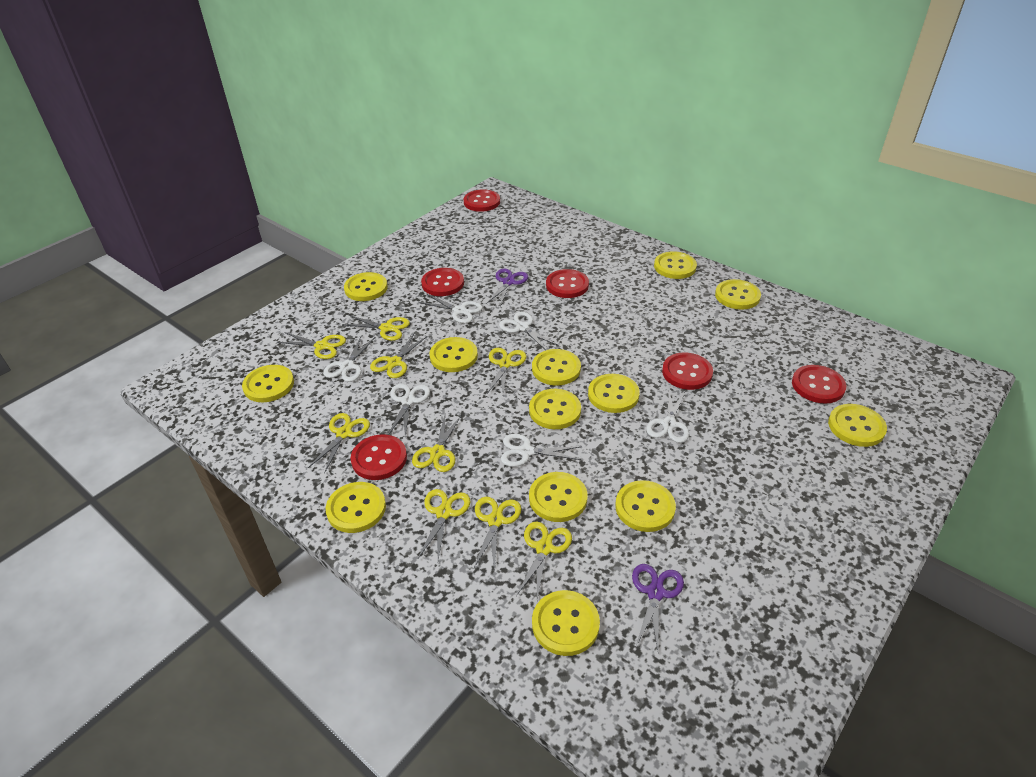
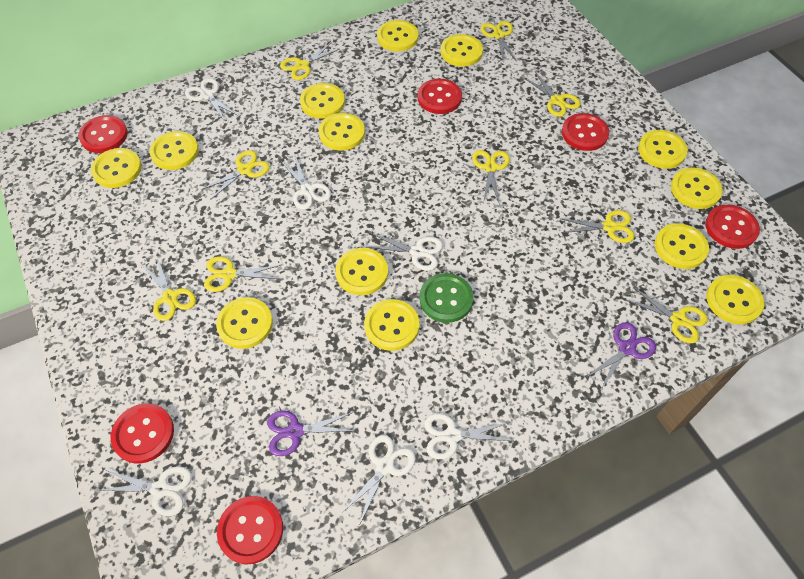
green button: 0 -> 1

